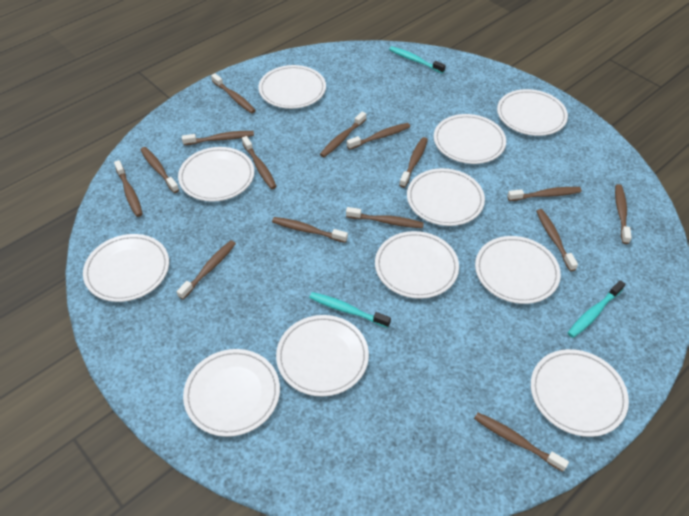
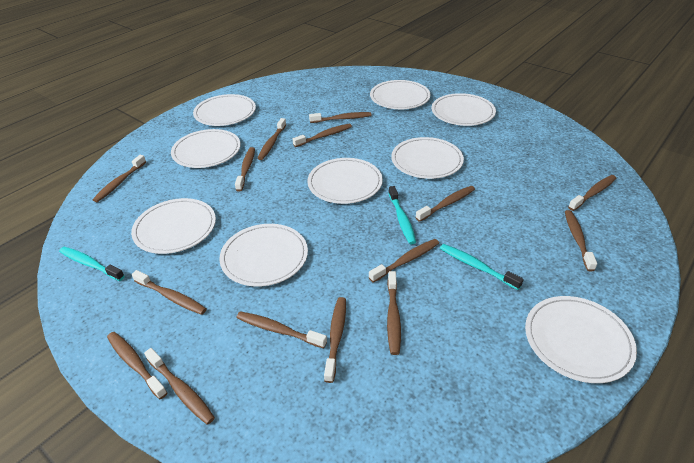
white plate: 11 -> 9

